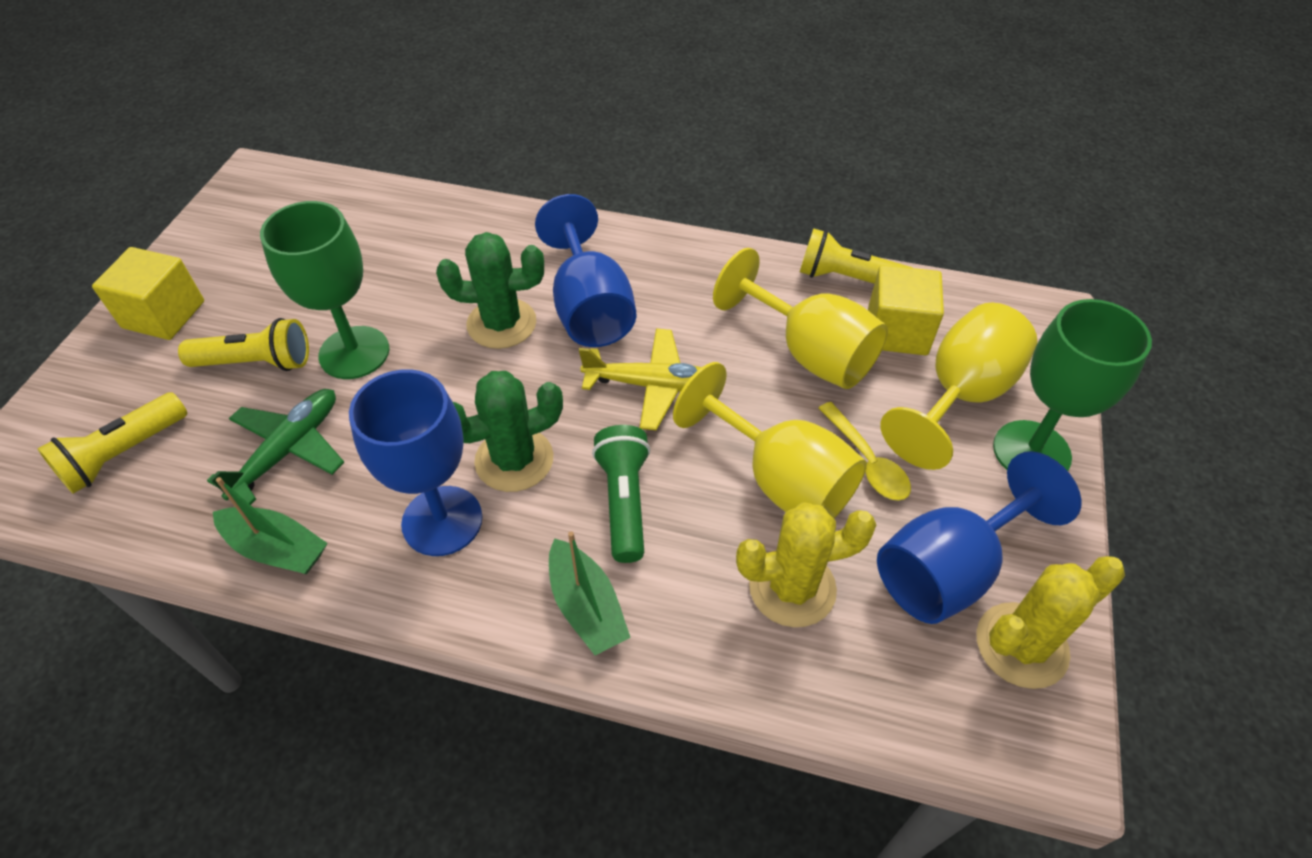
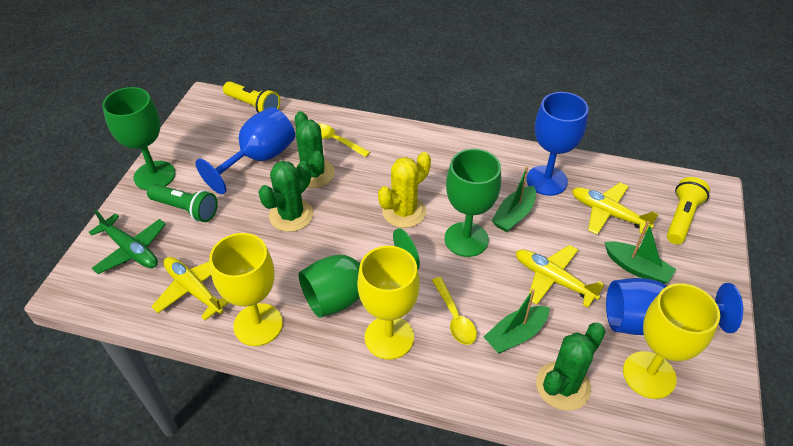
green boat: 2 -> 3
green cactus: 2 -> 3
green goblet: 2 -> 3
yellow cactus: 2 -> 1
yellow cube: 2 -> 0
yellow flashlight: 3 -> 2
yellow plane: 1 -> 3
yellow spoon: 1 -> 2

